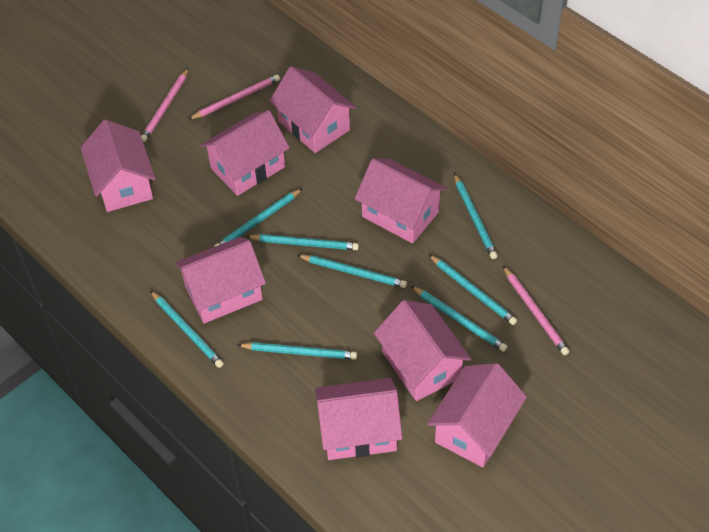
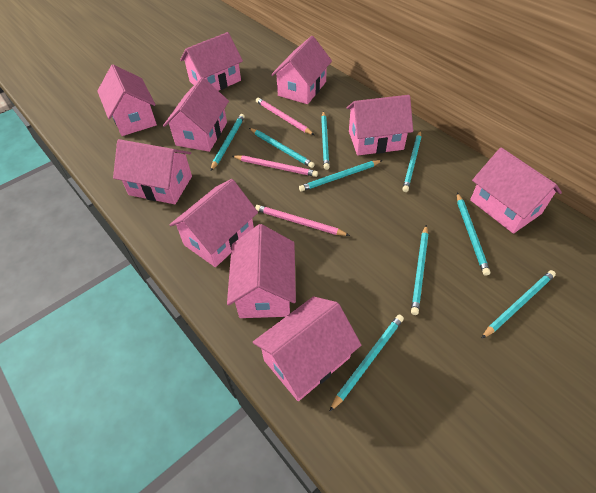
pink house: 8 -> 10
turquoise pencil: 8 -> 9

